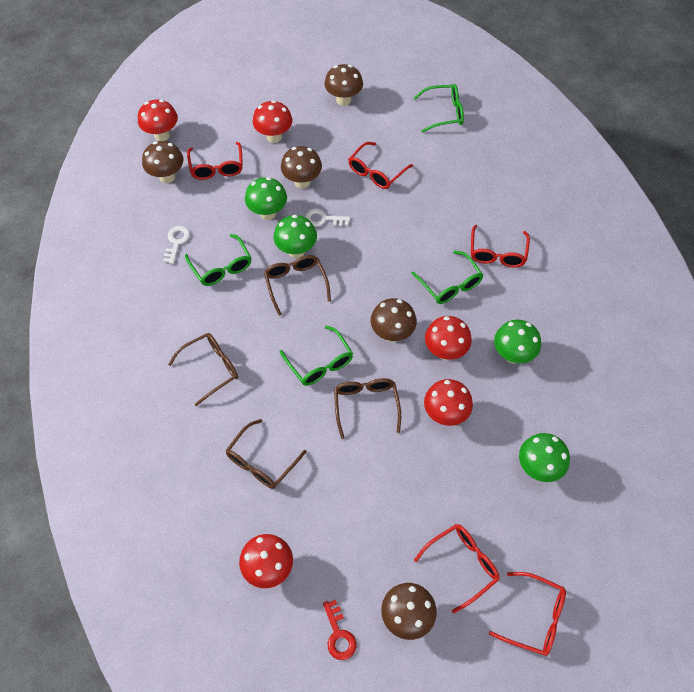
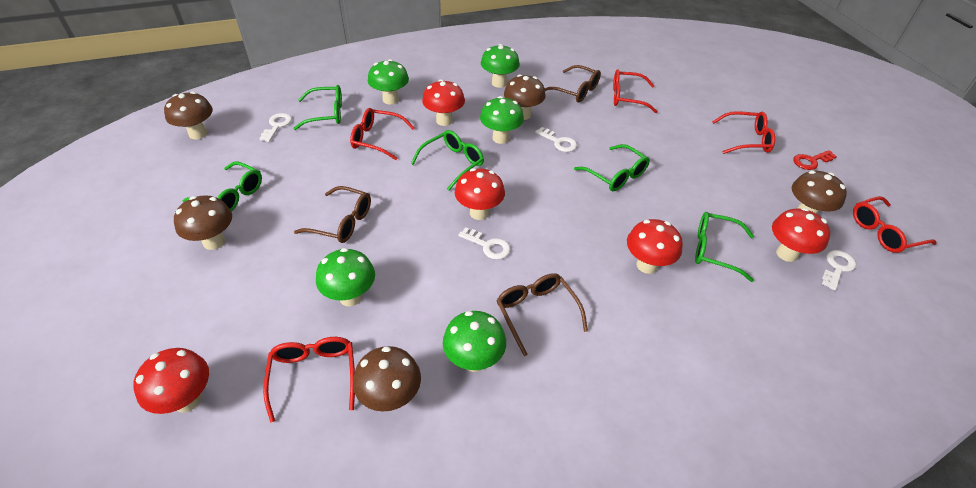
brown glasses: 4 -> 3
green glasses: 4 -> 5
green mushroom: 4 -> 5
white key: 2 -> 4

